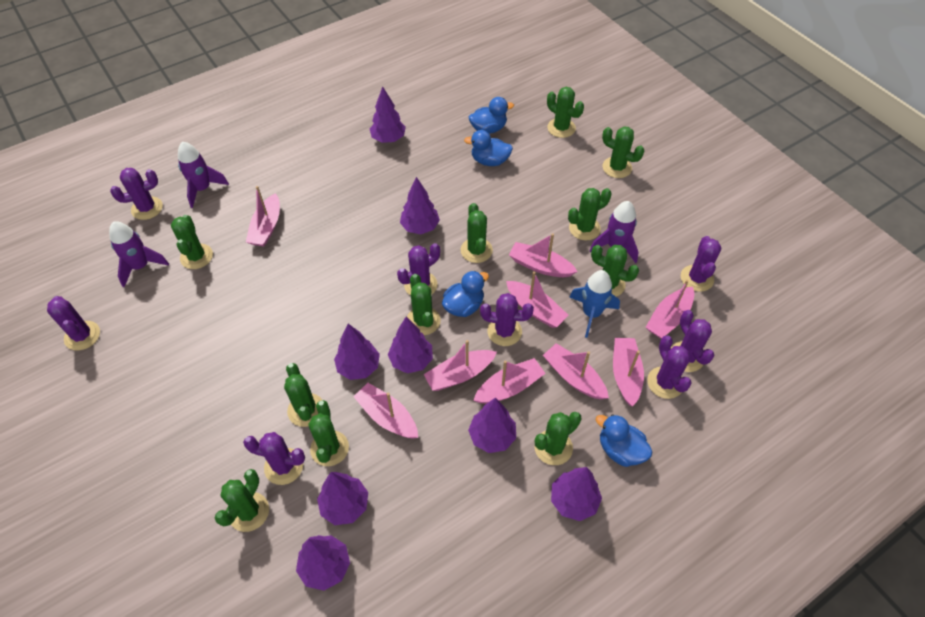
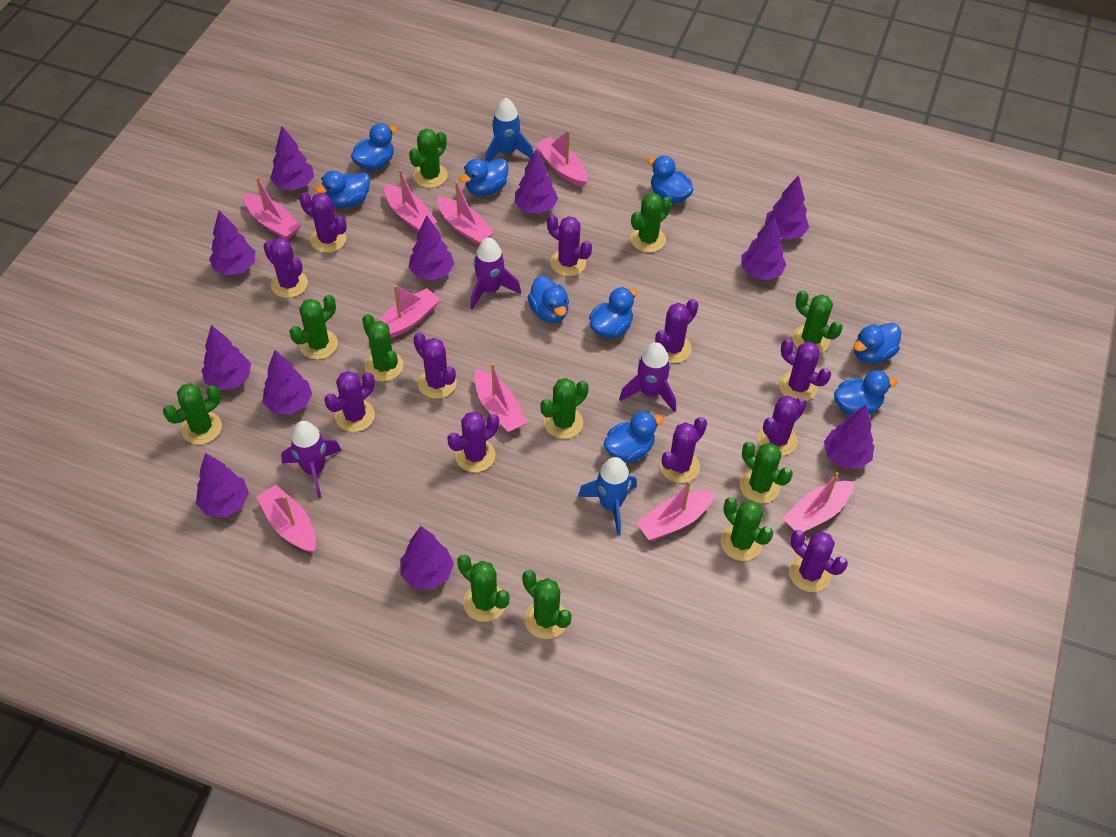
blue duck: 4 -> 9
blue rocket: 1 -> 2
purple cactus: 8 -> 11
purple tree: 8 -> 11

